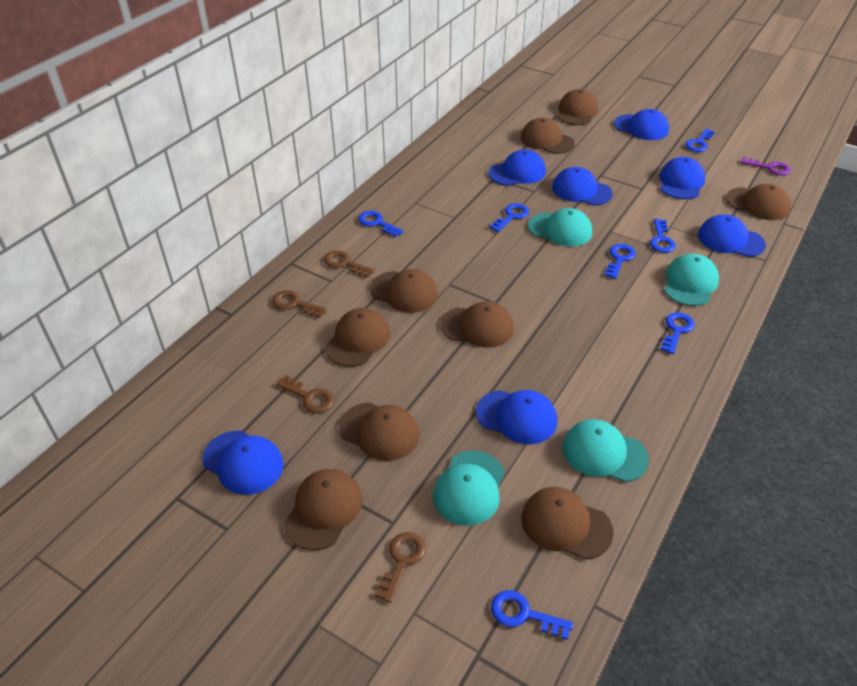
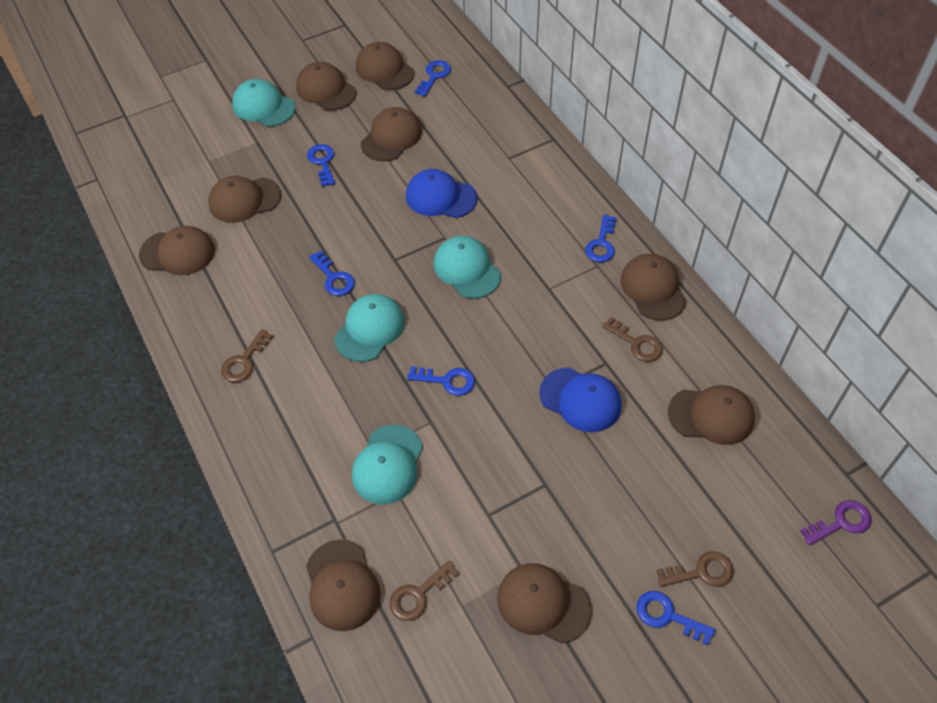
blue cap: 7 -> 2
blue key: 7 -> 6

